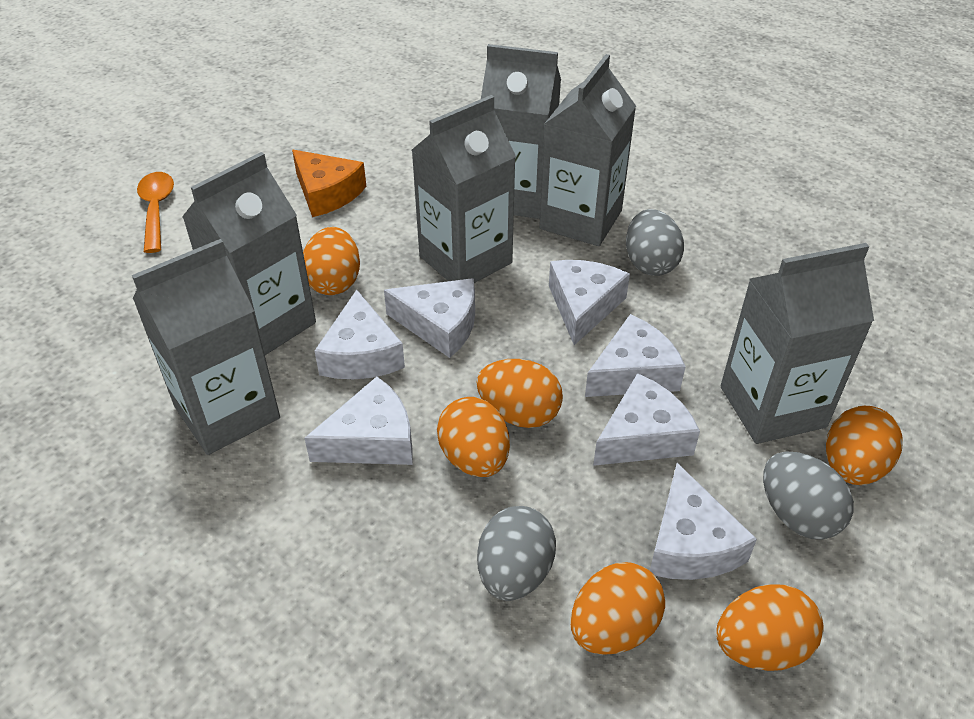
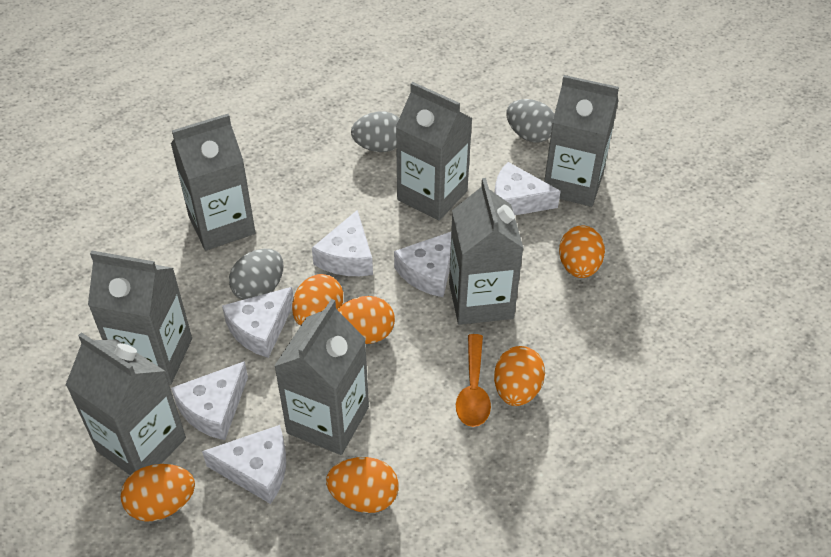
grey carton: 6 -> 7
orange cheese: 1 -> 0
white cheese: 7 -> 6

